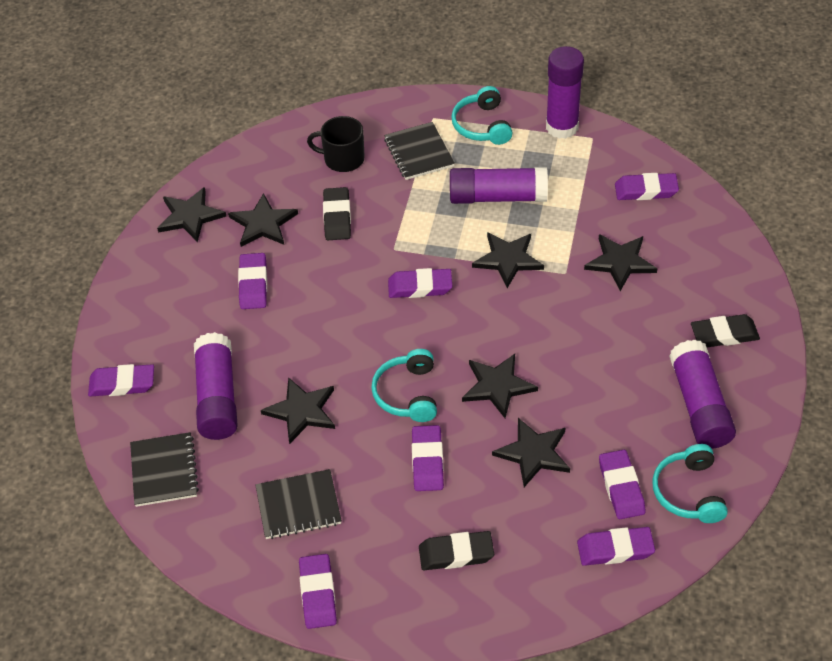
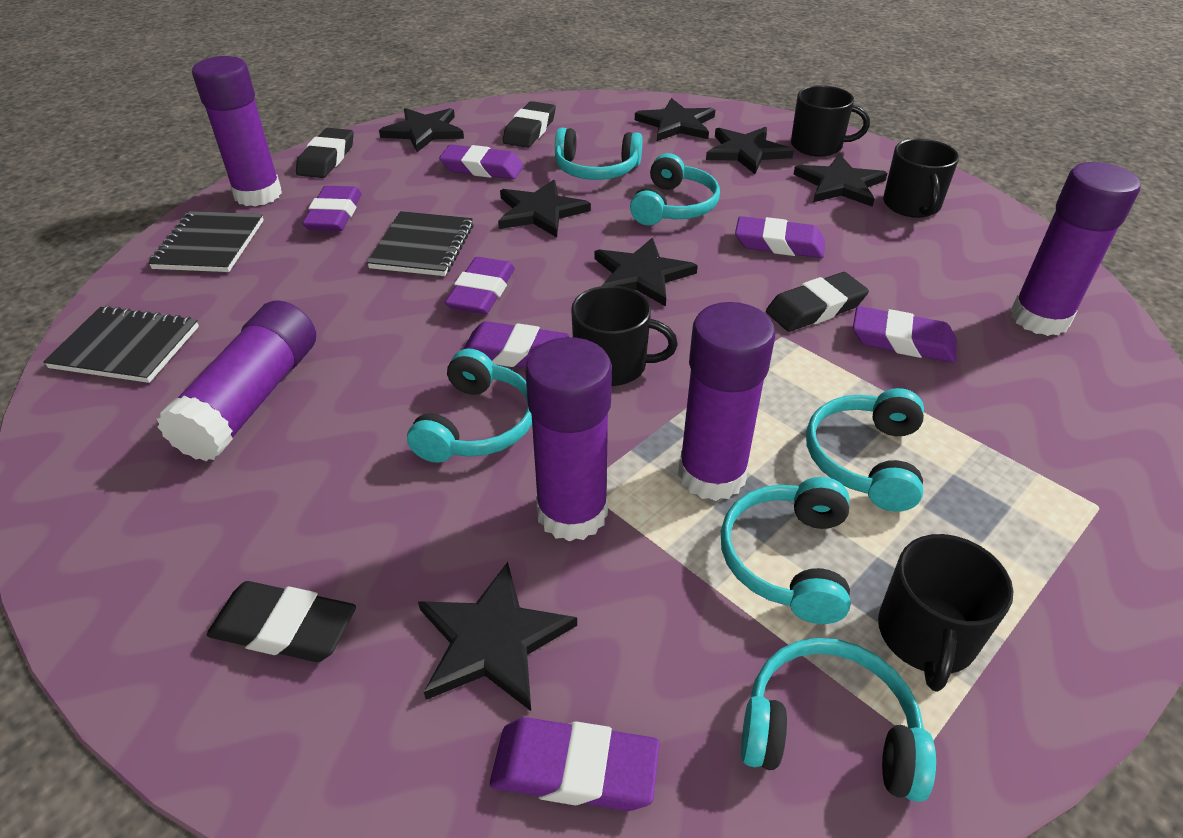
black eraser: 3 -> 4
black mug: 1 -> 4
purple eraser: 8 -> 7
purple glue stick: 4 -> 5
turquoise headphones: 3 -> 6

